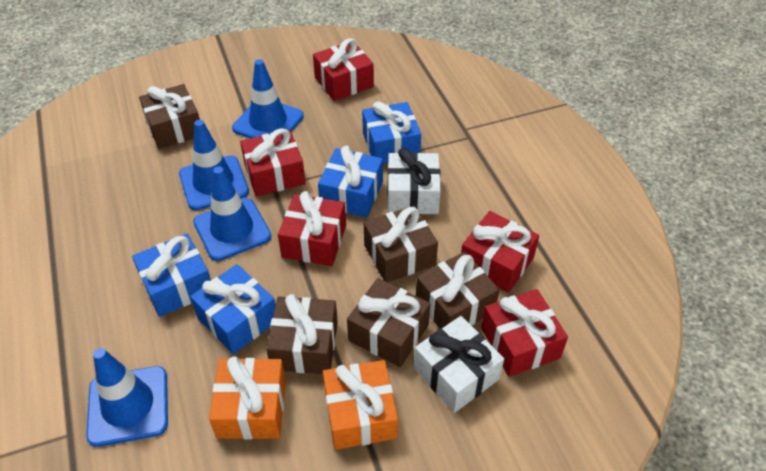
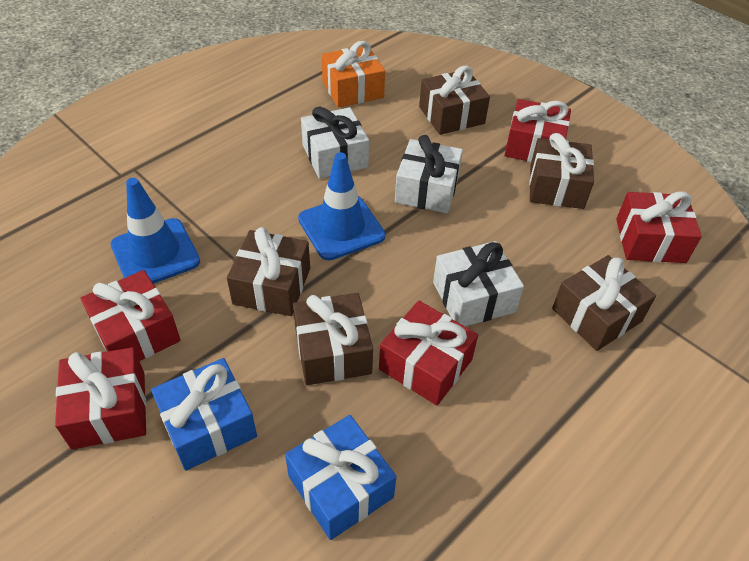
blue gift: 4 -> 2
blue traffic cone: 4 -> 2
orange gift: 2 -> 1
white gift: 2 -> 3

